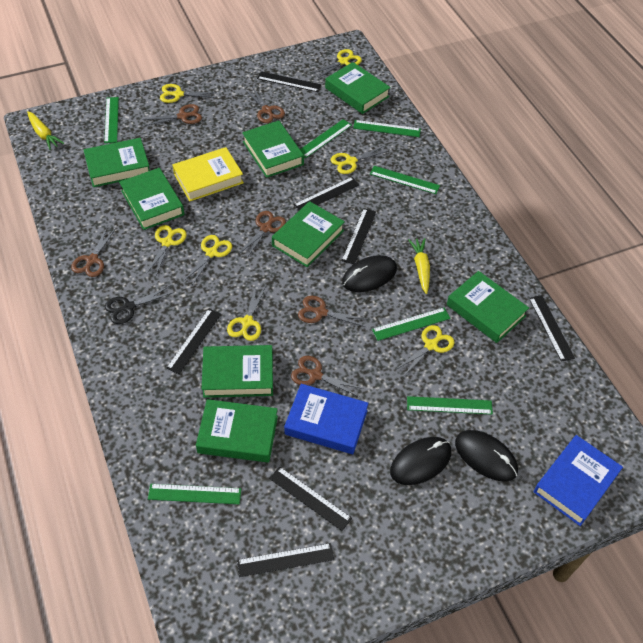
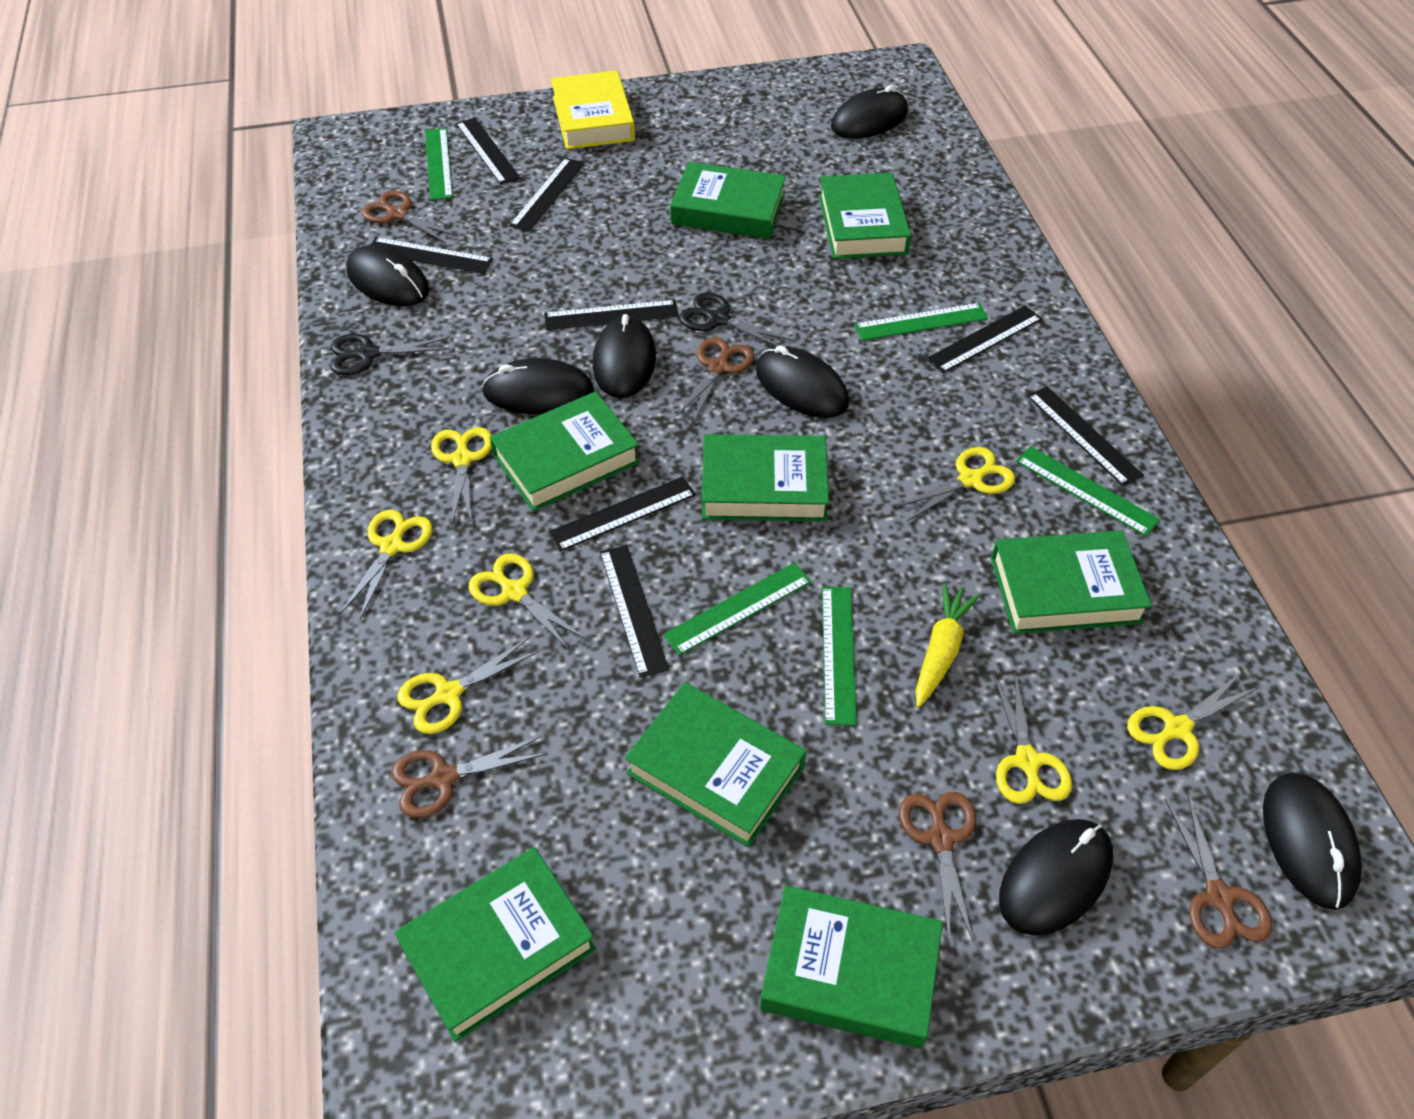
black mouse: 3 -> 7
black ruler: 7 -> 8
black scissors: 1 -> 2
blue book: 2 -> 0
brown scissors: 6 -> 5
green ruler: 7 -> 5
yellow carrot: 2 -> 1

